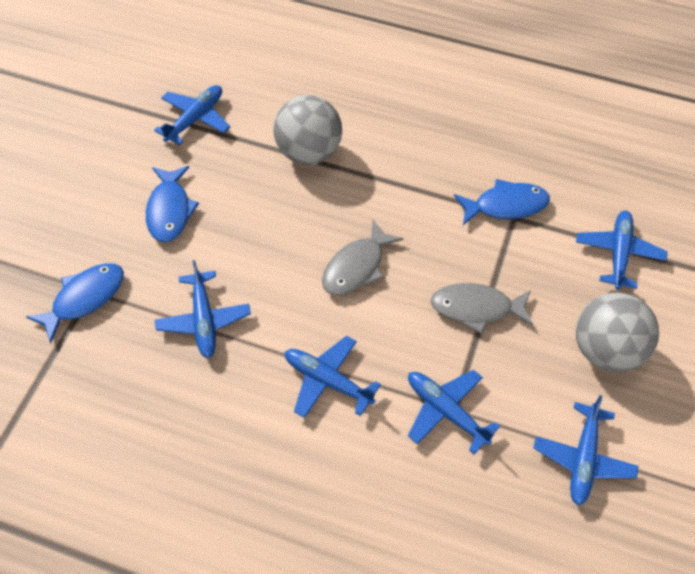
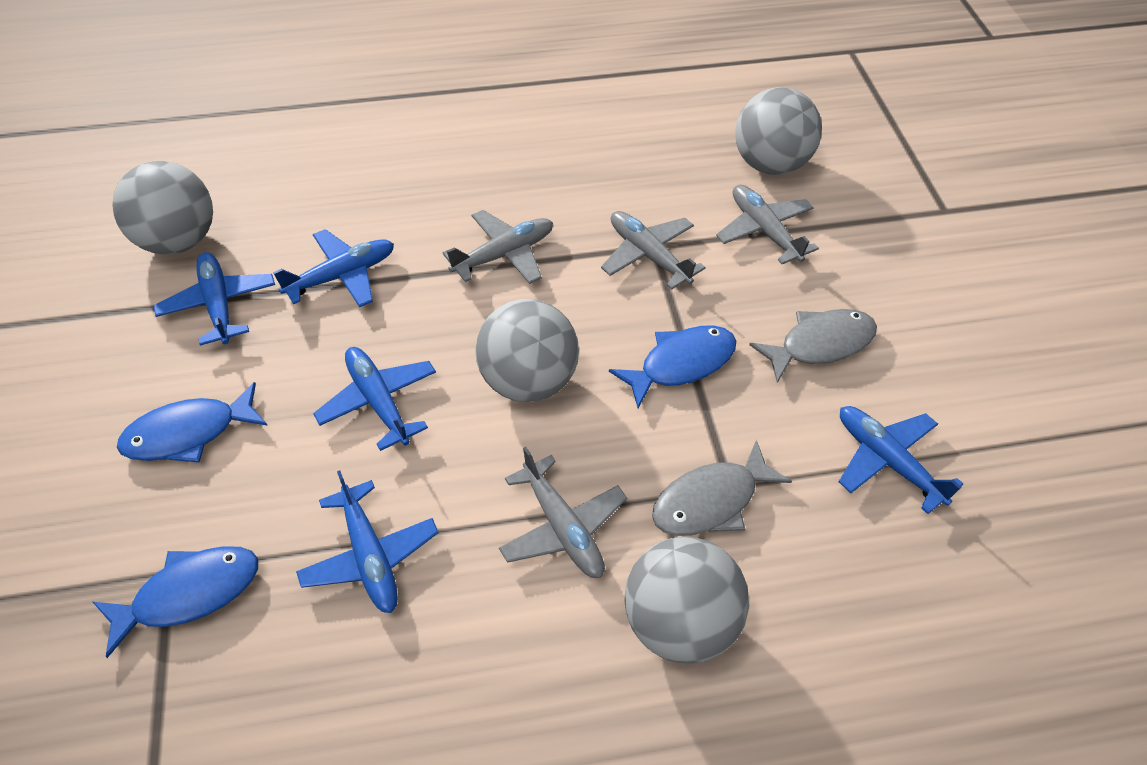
blue plane: 6 -> 5
grey ball: 2 -> 4
grey plane: 0 -> 4

